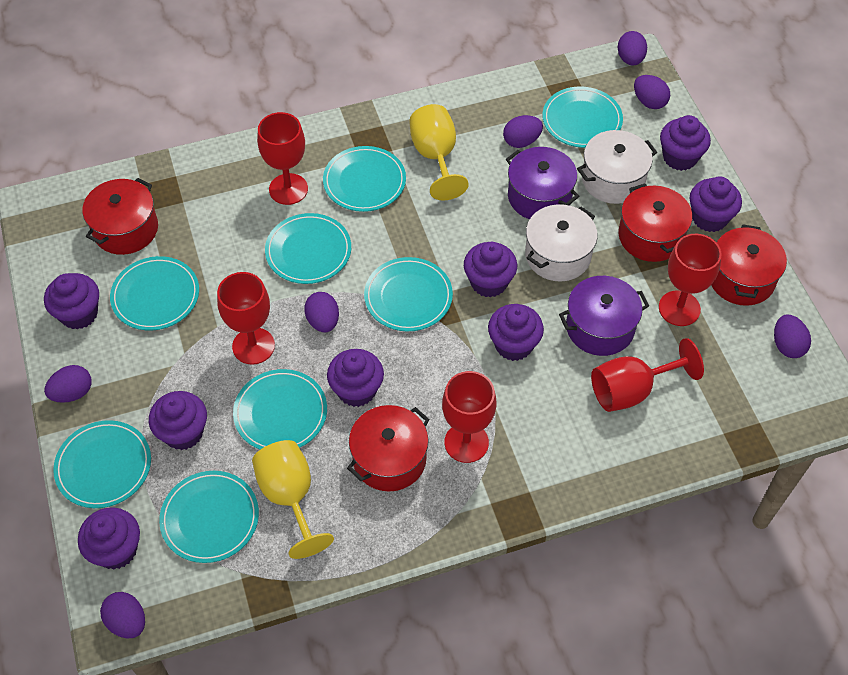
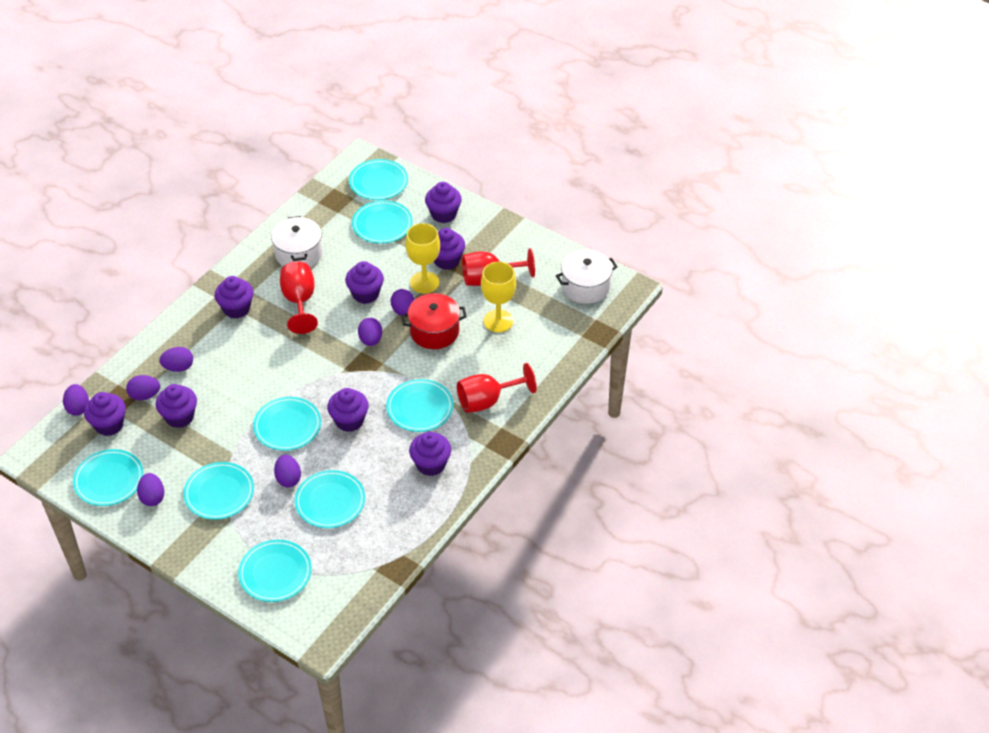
purple pot: 2 -> 0
red goblet: 5 -> 3
red pot: 4 -> 1

